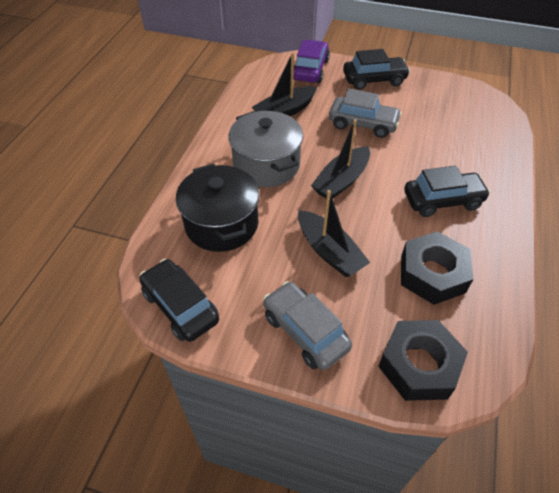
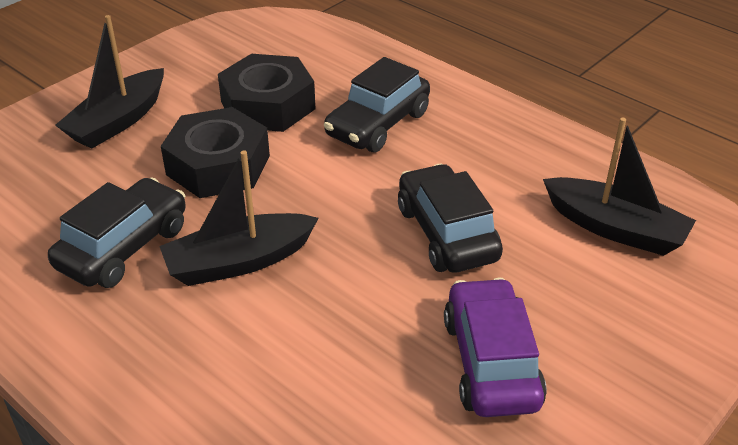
black pot: 1 -> 0
grey car: 2 -> 0
grey pot: 1 -> 0

